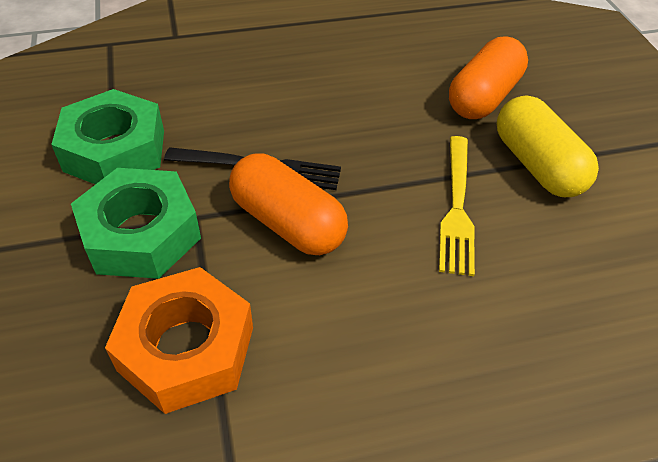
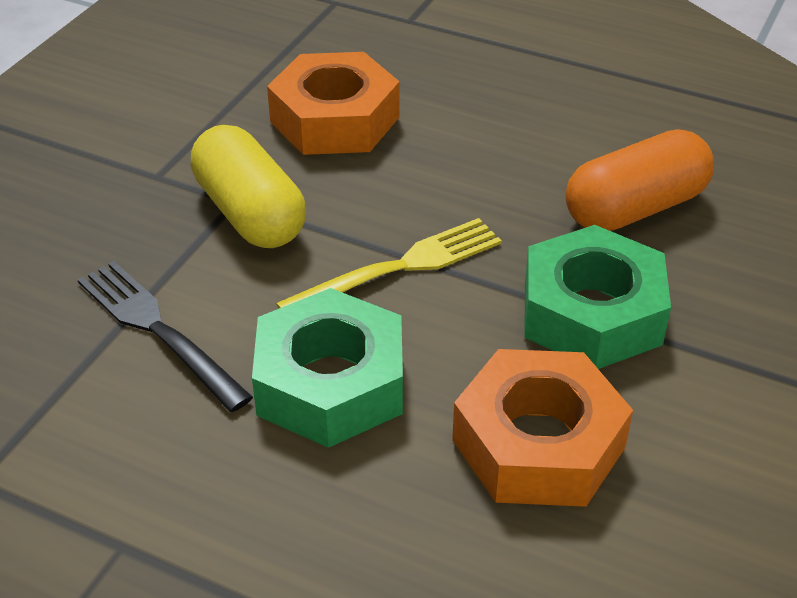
orange capsule: 2 -> 1
orange nut: 1 -> 2

